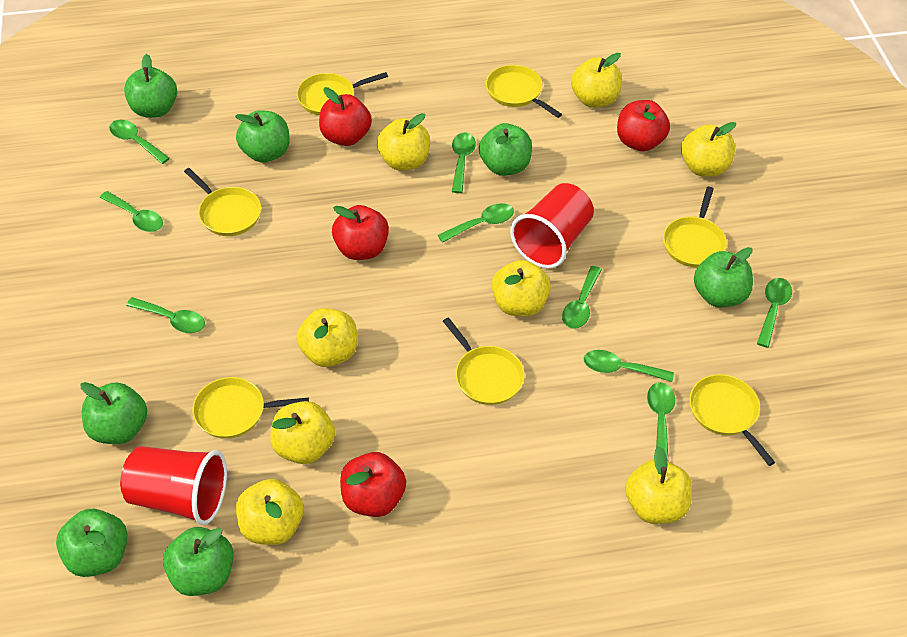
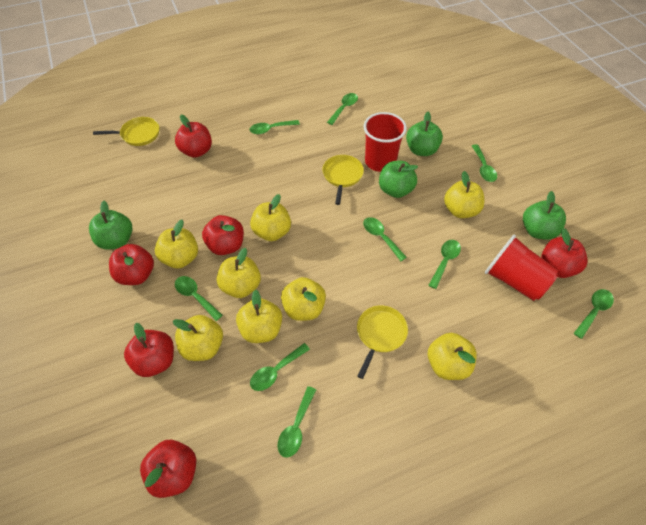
green apple: 7 -> 4
red apple: 4 -> 6
yellow pan: 7 -> 3

